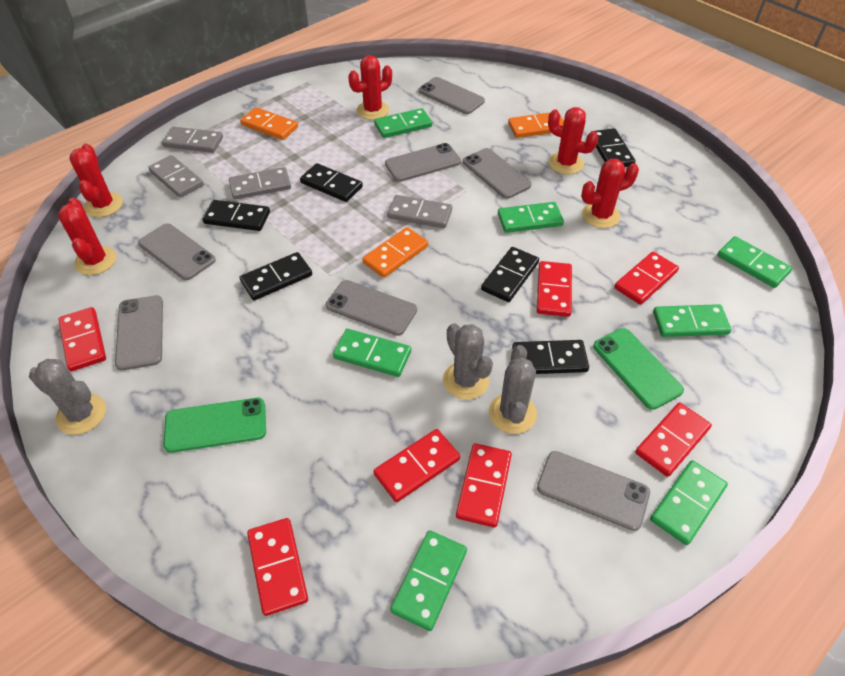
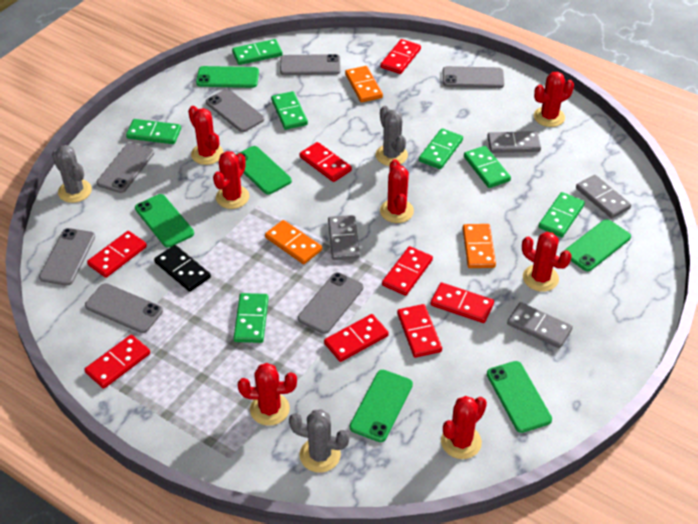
black domino: 6 -> 1
green phone: 2 -> 6
red cactus: 5 -> 7
red domino: 7 -> 8

